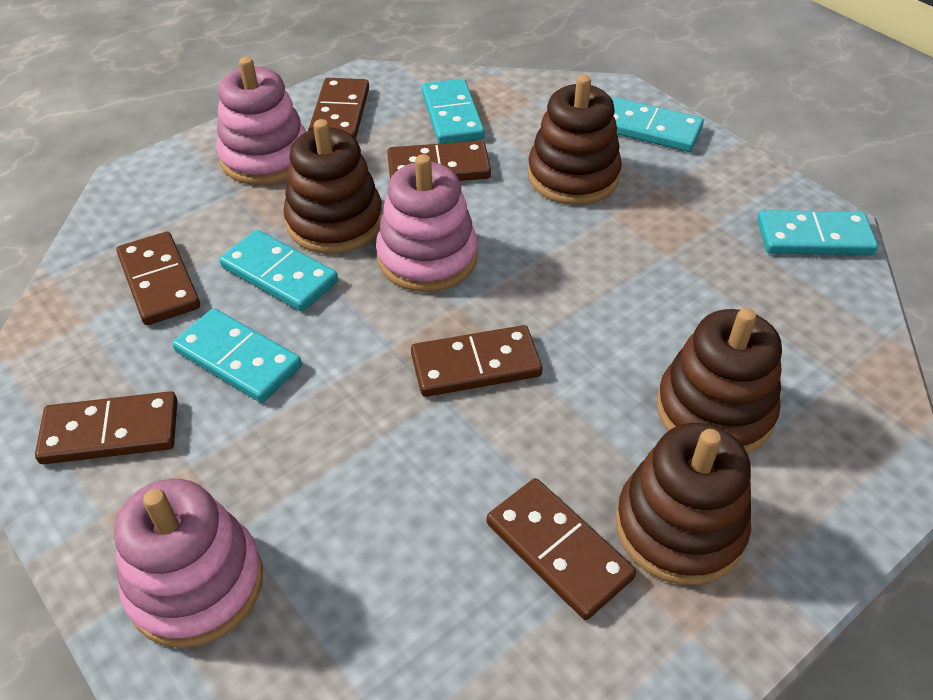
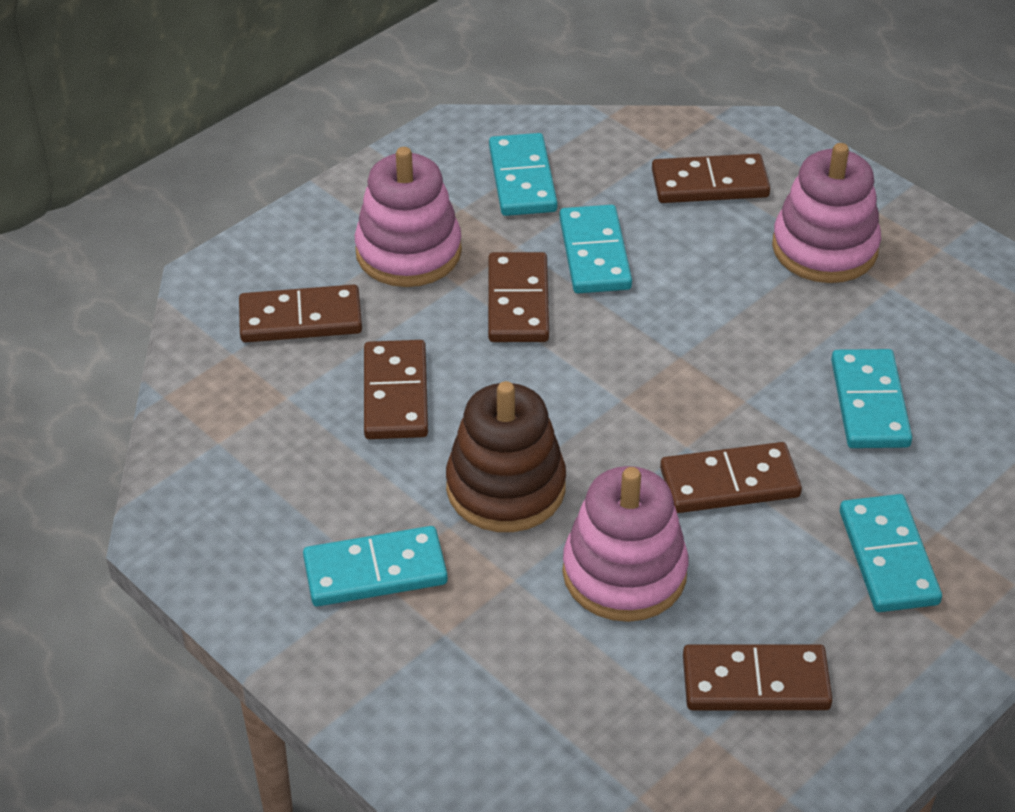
brown stacking toy: 4 -> 1

